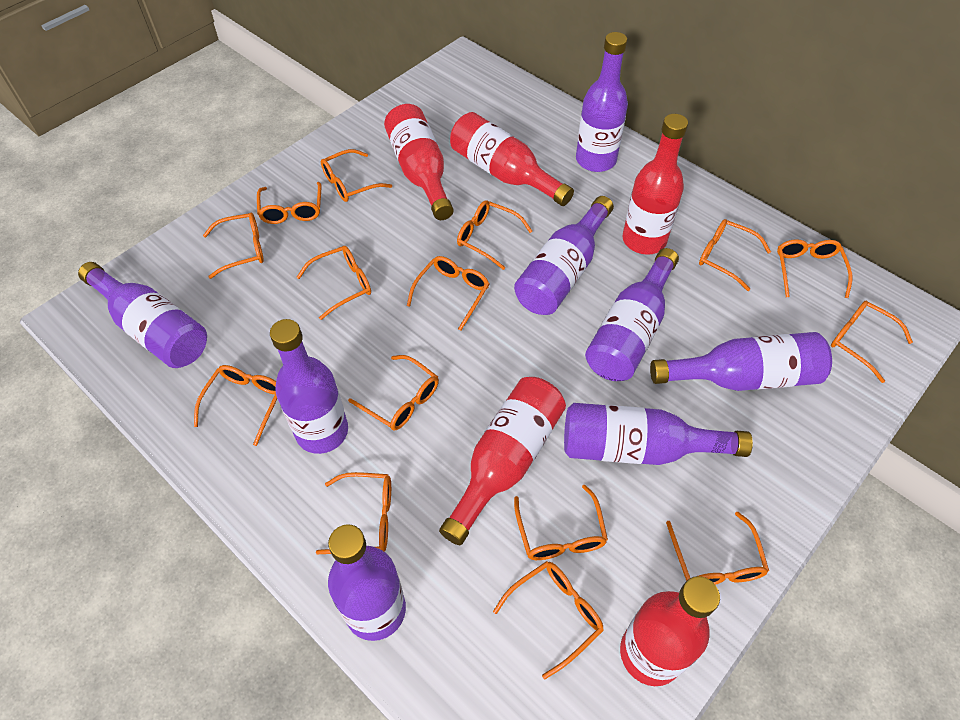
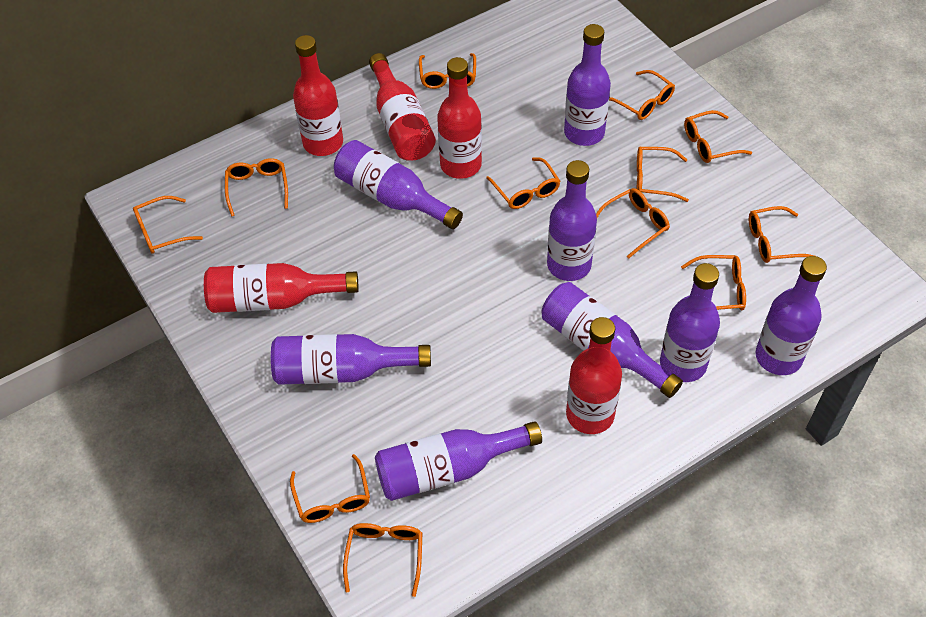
orange glasses: 15 -> 12

